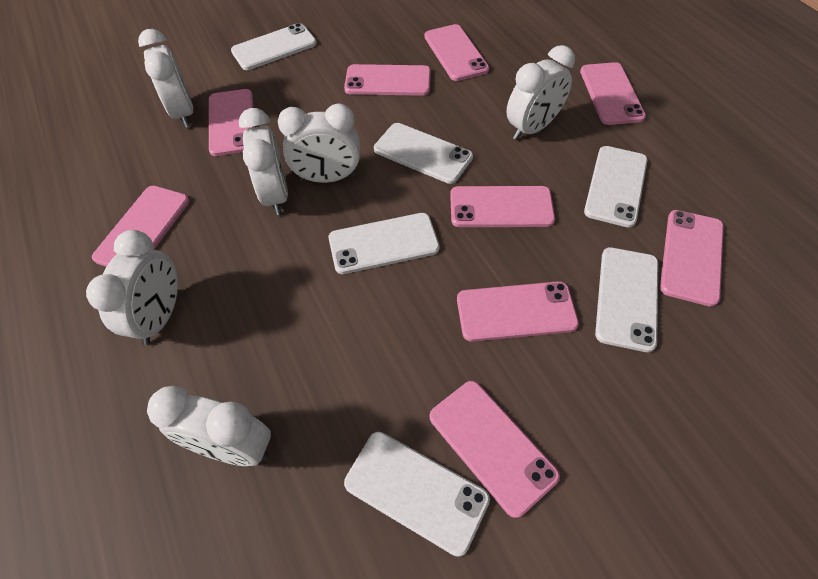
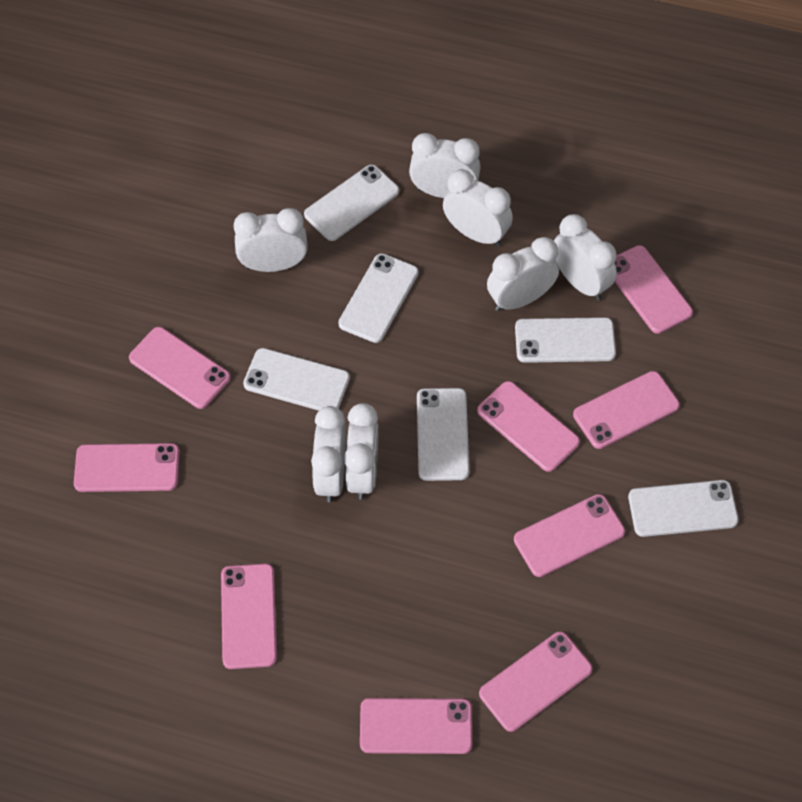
white clock: 6 -> 7

